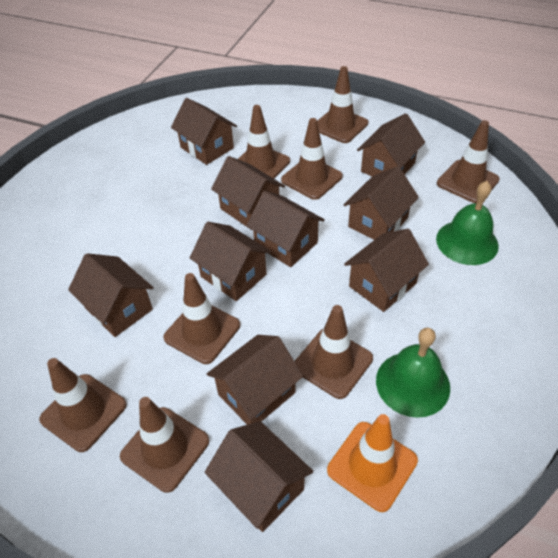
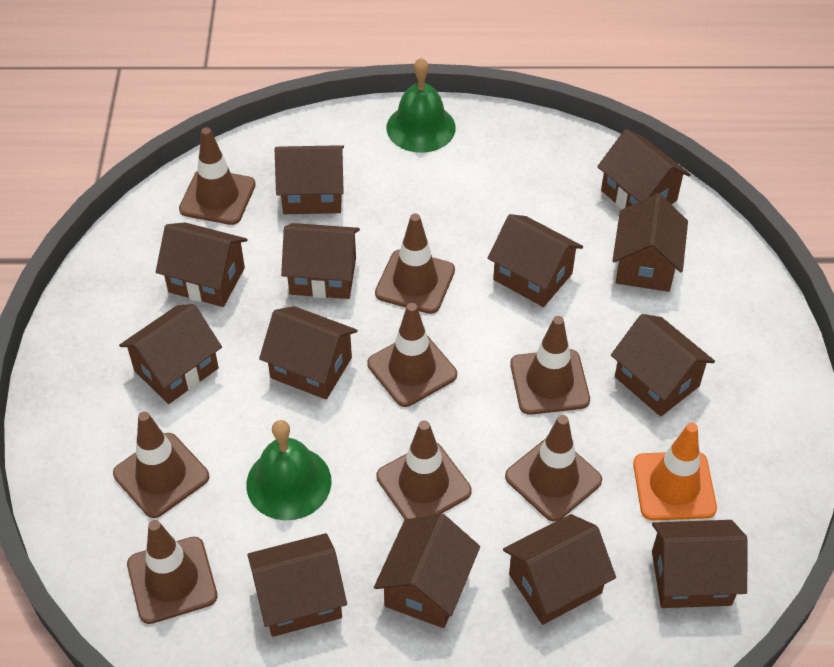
brown house: 10 -> 13

